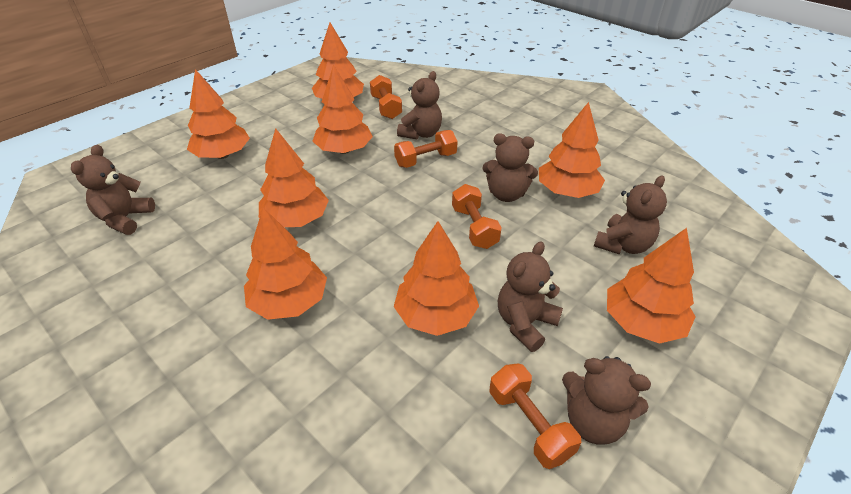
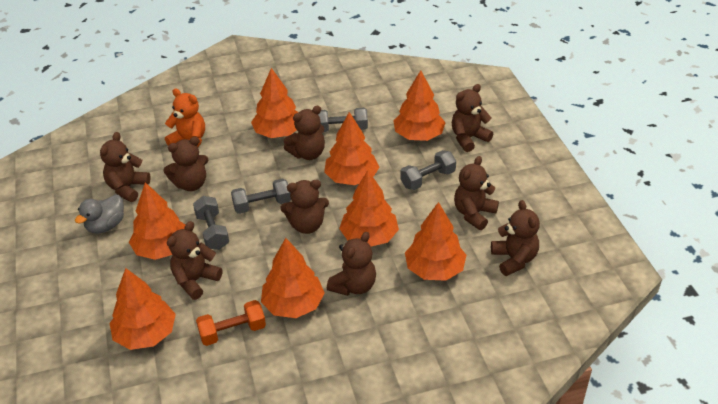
brown teddy bear: 6 -> 9
grey duck: 0 -> 1
grey dumbbell: 0 -> 4
orange dumbbell: 4 -> 1
orange teddy bear: 0 -> 1

